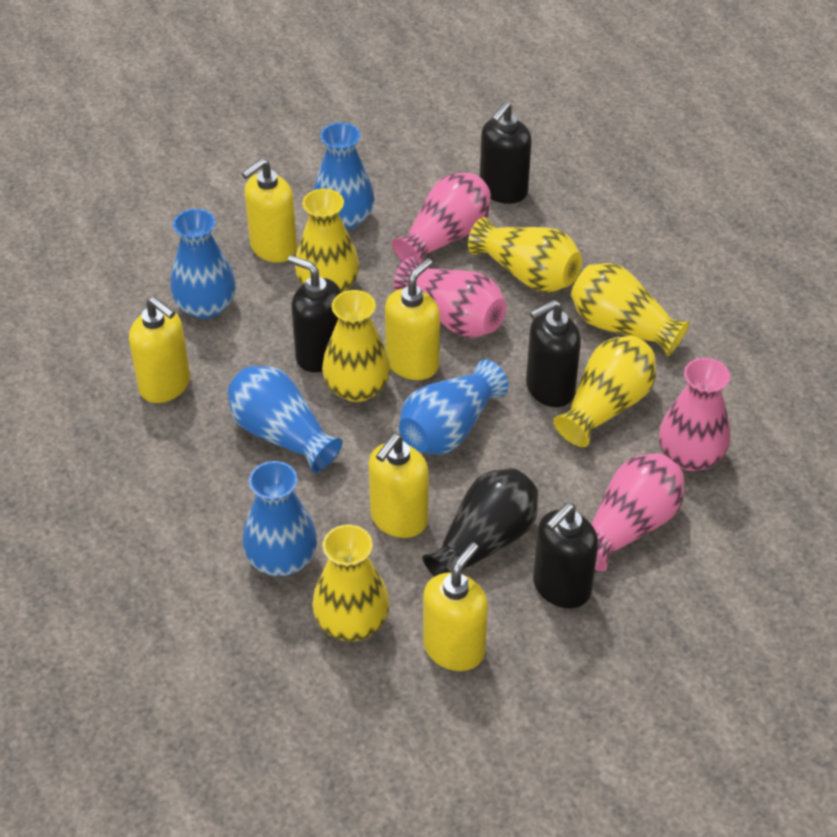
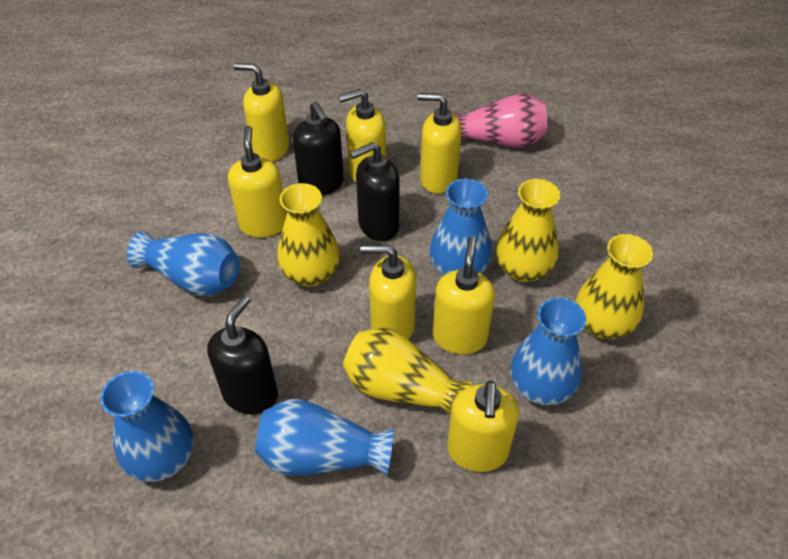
black soap dispenser: 4 -> 3
black vase: 1 -> 0
pink vase: 4 -> 1
yellow soap dispenser: 5 -> 7
yellow vase: 6 -> 4

